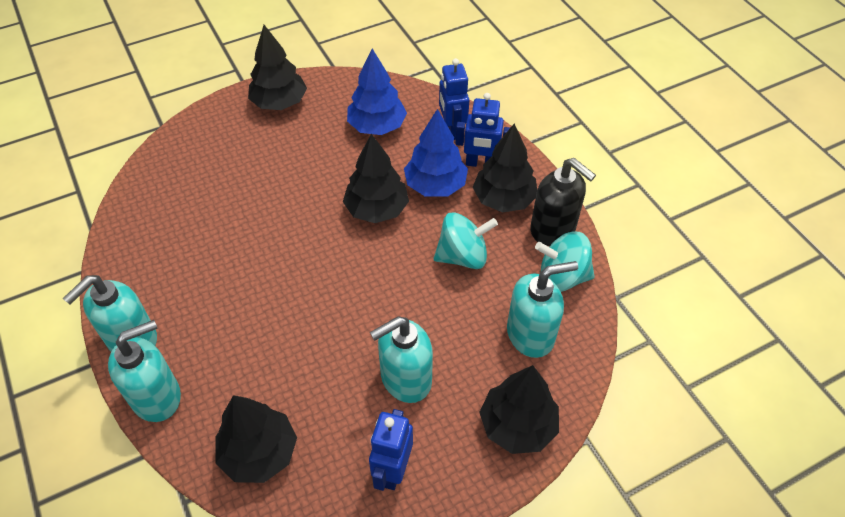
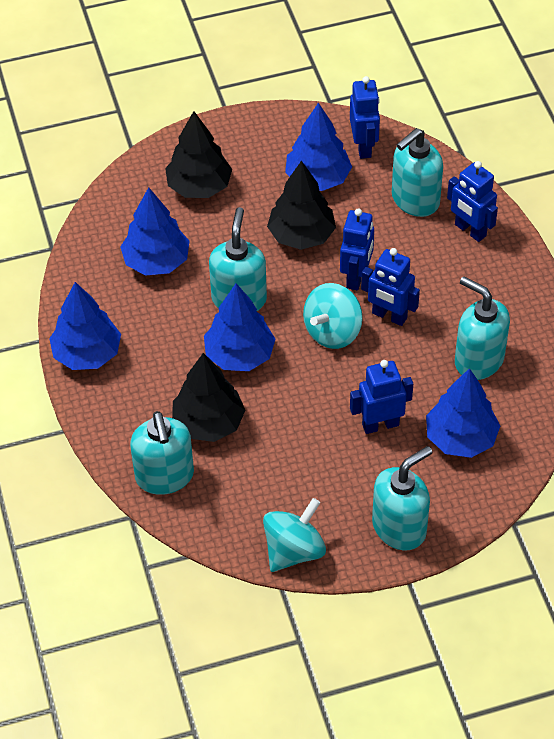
black soap dispenser: 1 -> 0
black tree: 5 -> 3
blue robot: 3 -> 5
blue tree: 2 -> 5
turquoise soap dispenser: 4 -> 5

